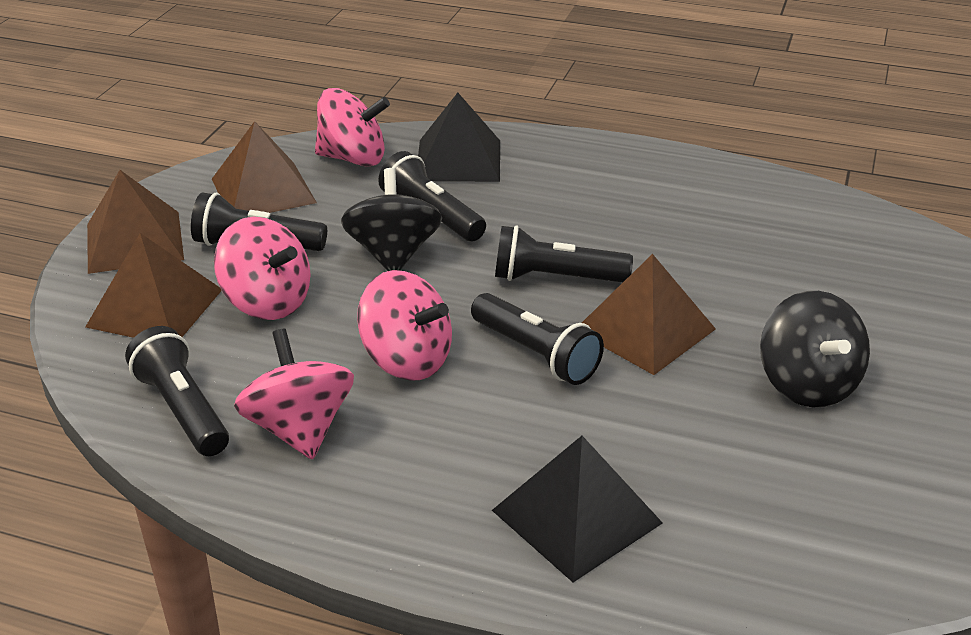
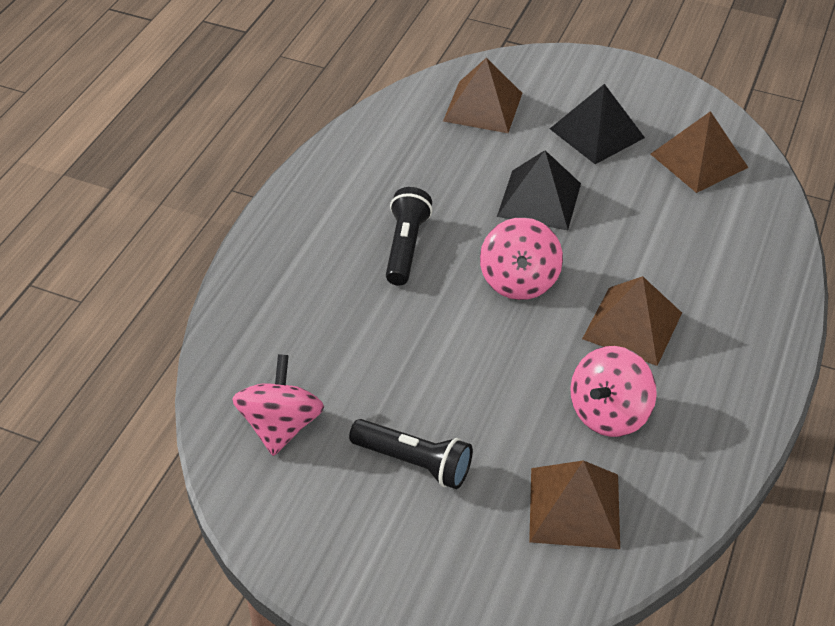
black flashlight: 5 -> 2
black spinning top: 2 -> 0
pink spinning top: 4 -> 3

